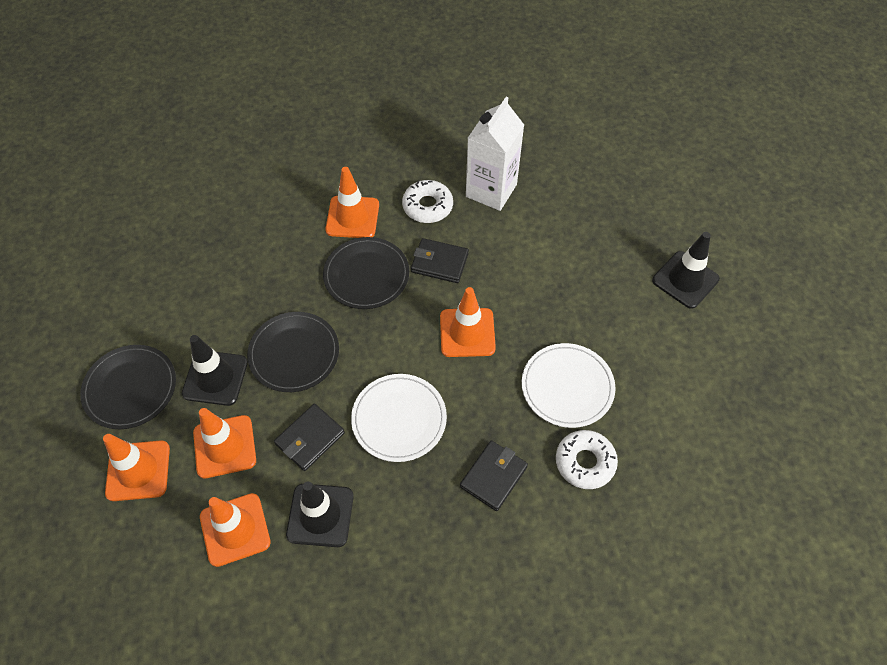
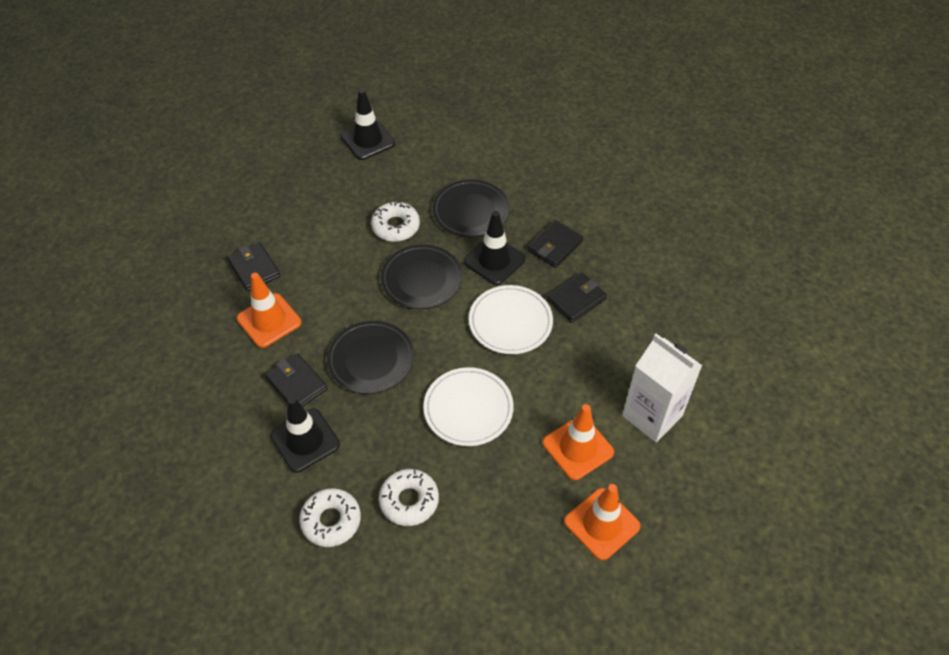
black wallet: 3 -> 4
orange traffic cone: 5 -> 3
white donut: 2 -> 3

